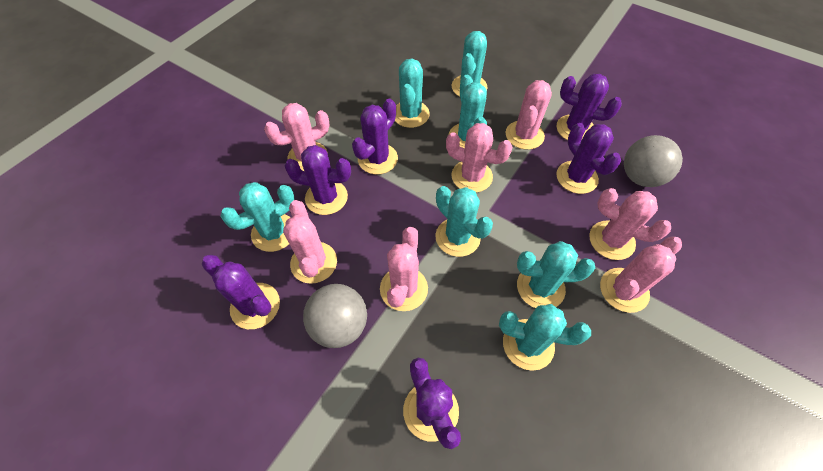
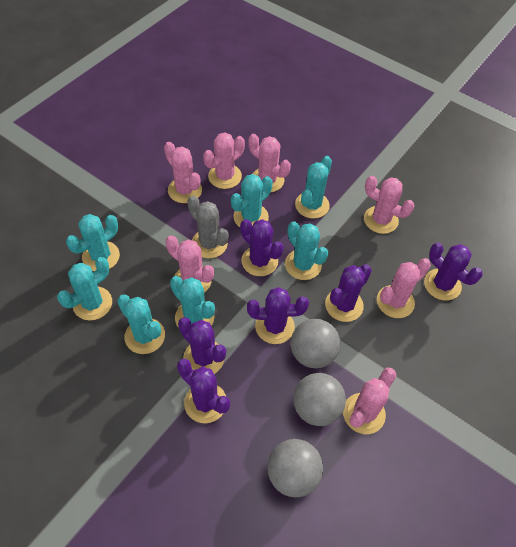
grey ball: 2 -> 3
grey cactus: 0 -> 1

